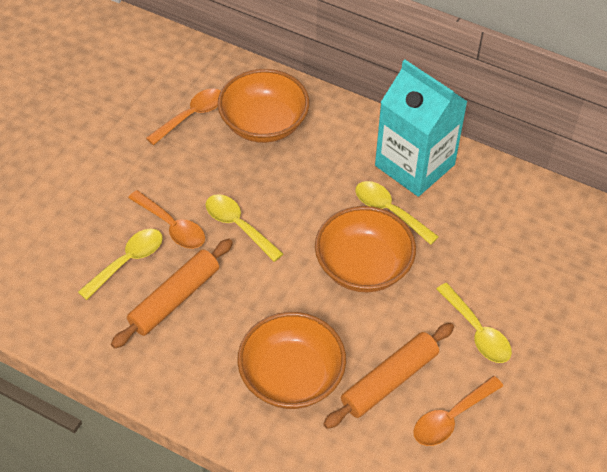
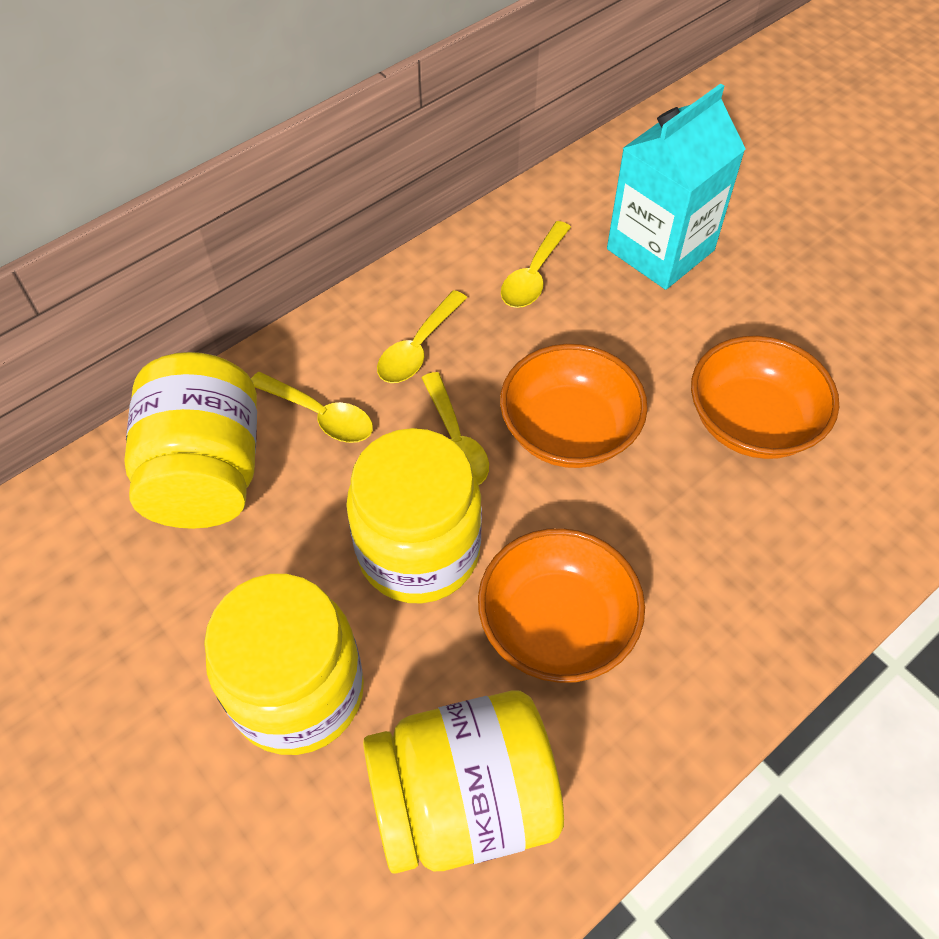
orange rolling pin: 2 -> 0
orange spoon: 3 -> 0
yellow jar: 0 -> 4

